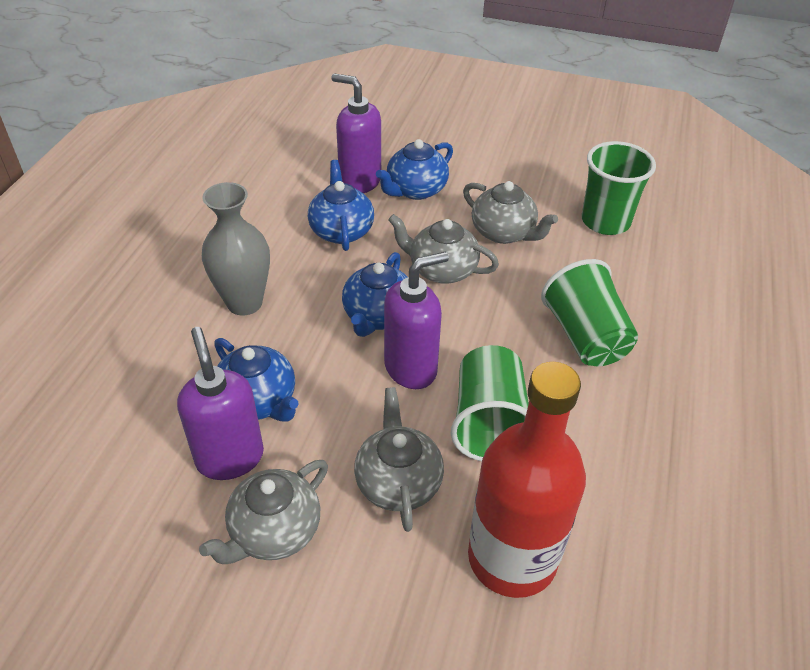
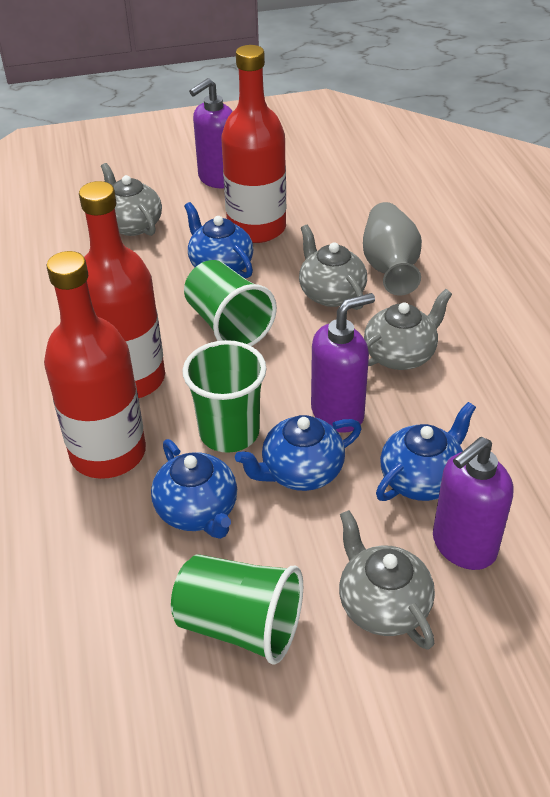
red bottle: 1 -> 3

